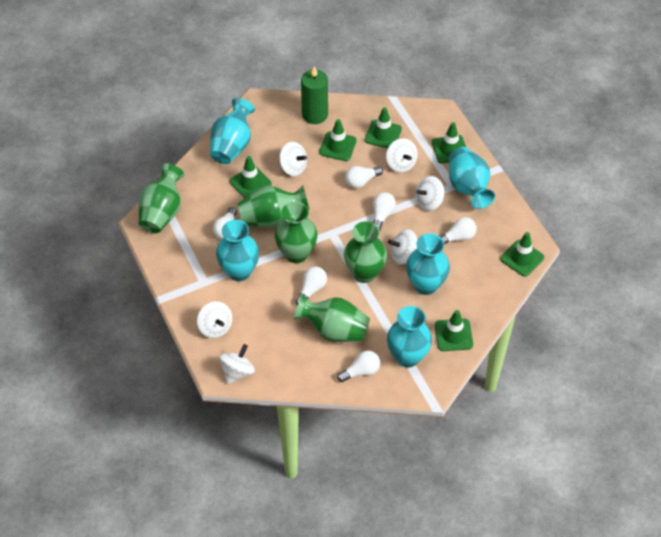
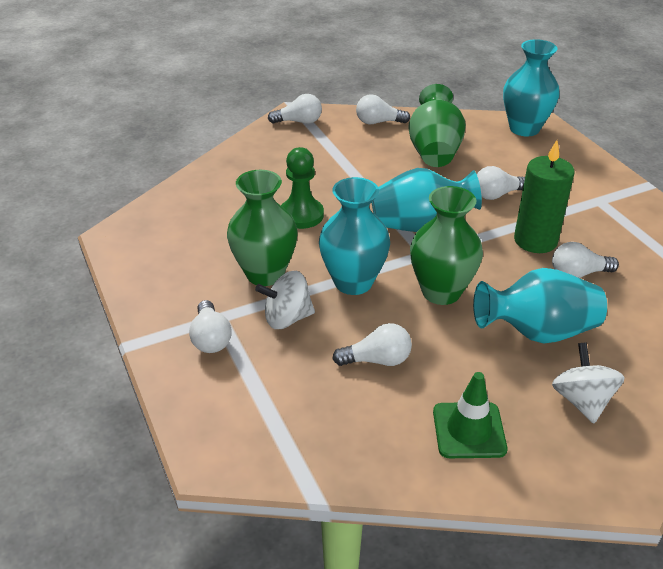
green pawn: 0 -> 1
green traffic cone: 6 -> 1
green vase: 5 -> 3
turquoise vase: 5 -> 4
white spinning top: 6 -> 2

